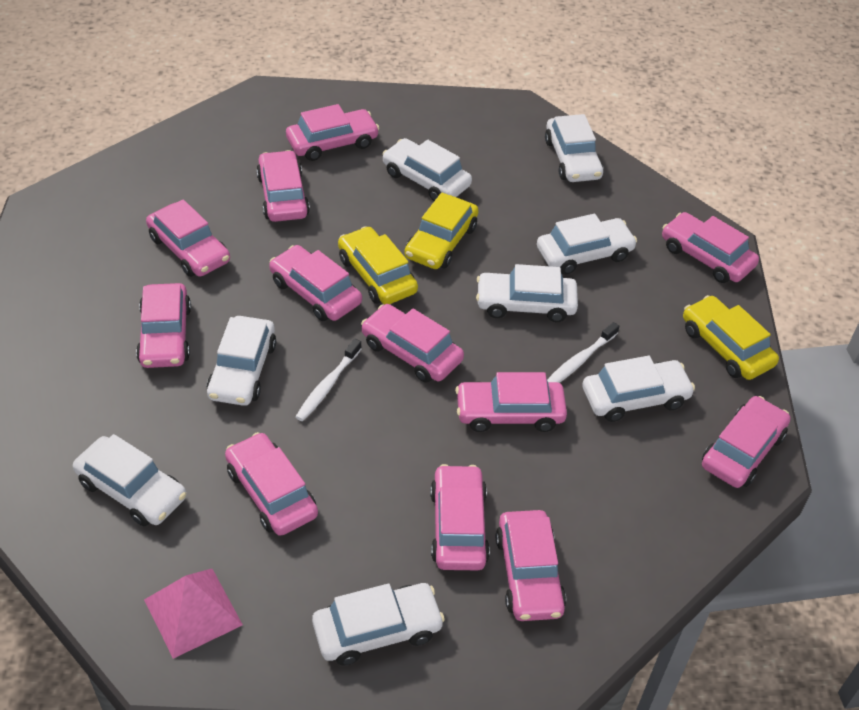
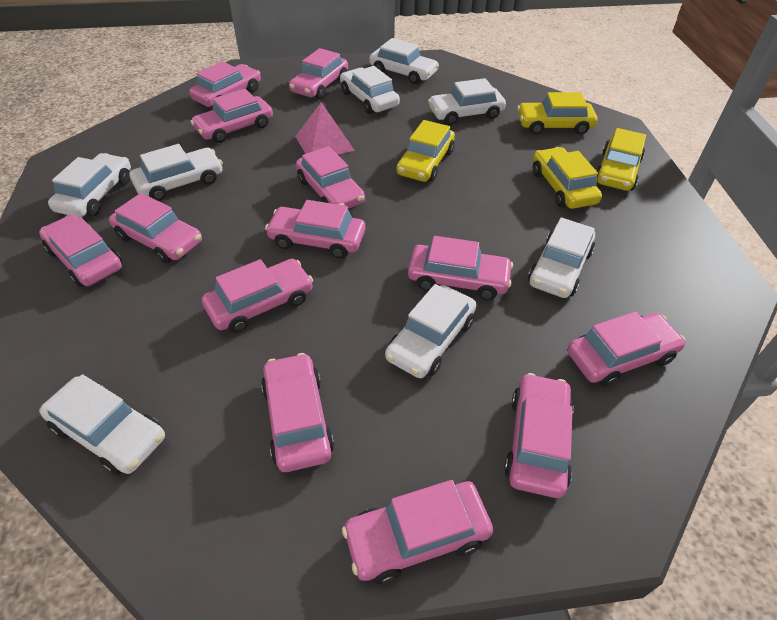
pink car: 12 -> 13
white toothbrush: 2 -> 0
yellow car: 3 -> 4

